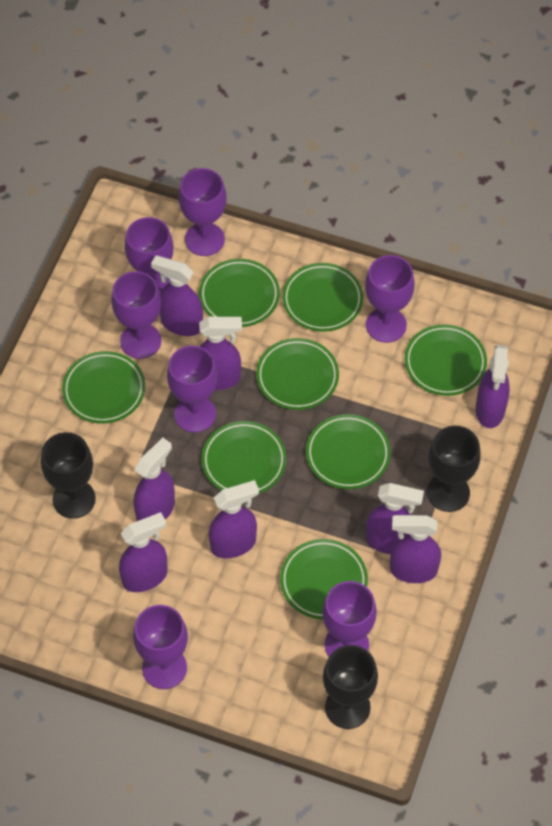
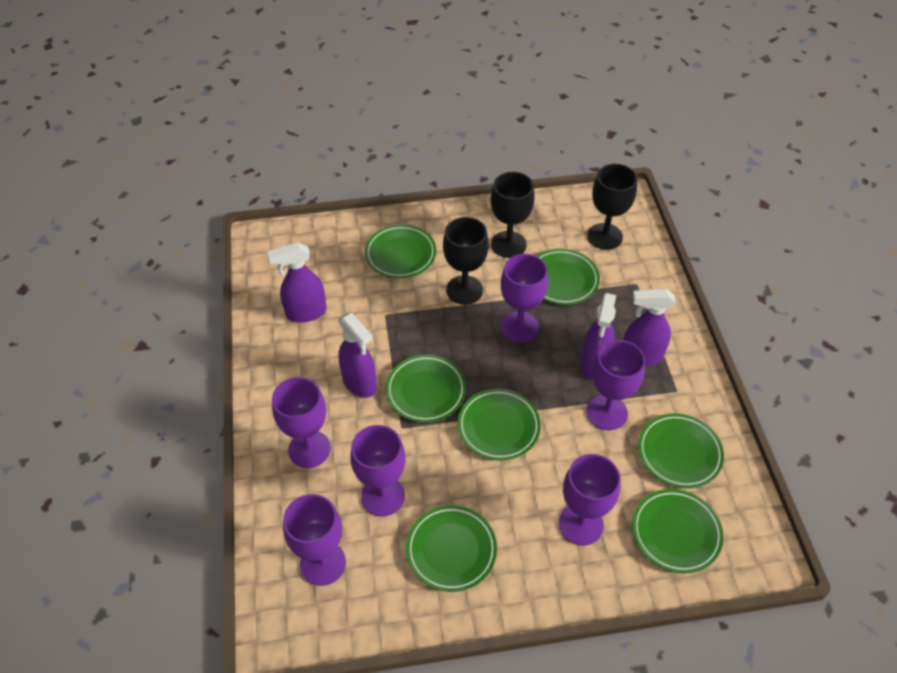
green plate: 8 -> 7
purple goblet: 7 -> 6
purple spray bottle: 8 -> 4

